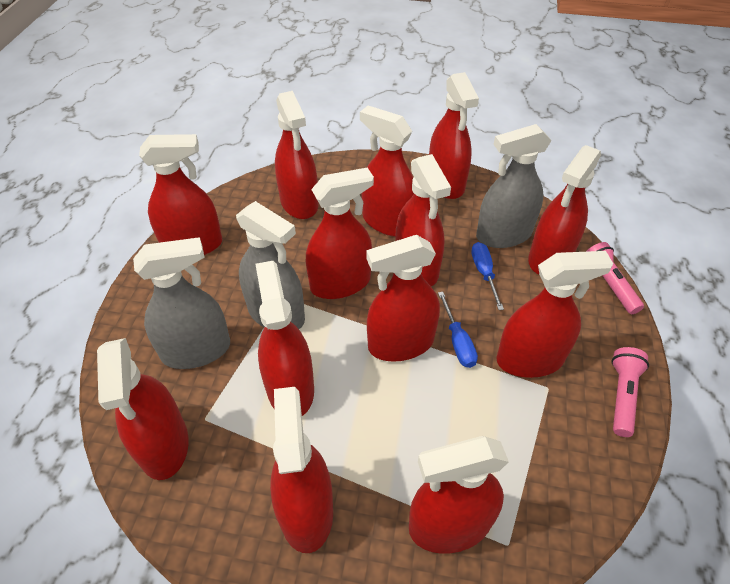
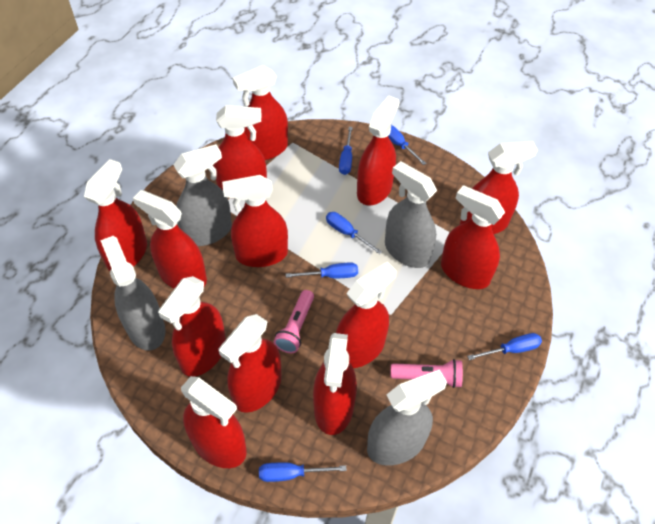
blue screwdriver: 2 -> 6
grey spray bottle: 3 -> 4

